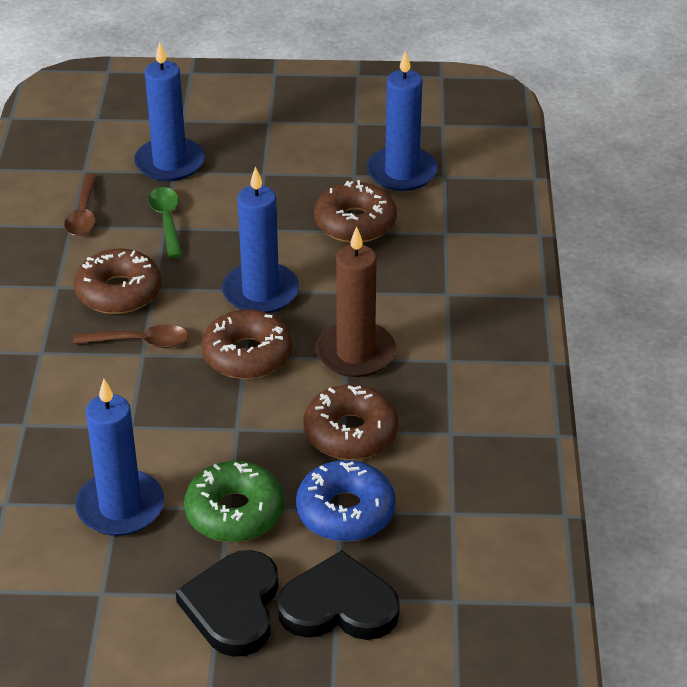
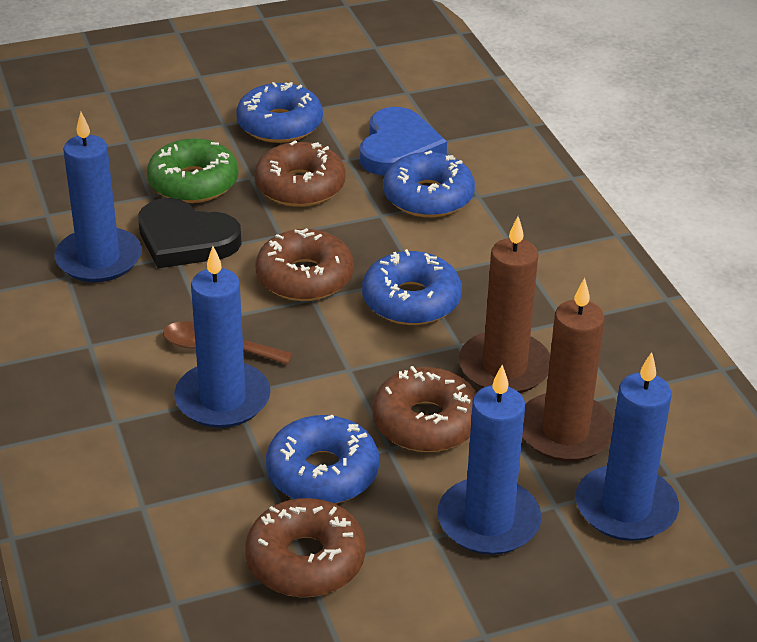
black heart: 2 -> 1
blue donut: 1 -> 4
blue heart: 0 -> 1
brown candle: 1 -> 2
brown spoon: 2 -> 1
green spoon: 1 -> 0

